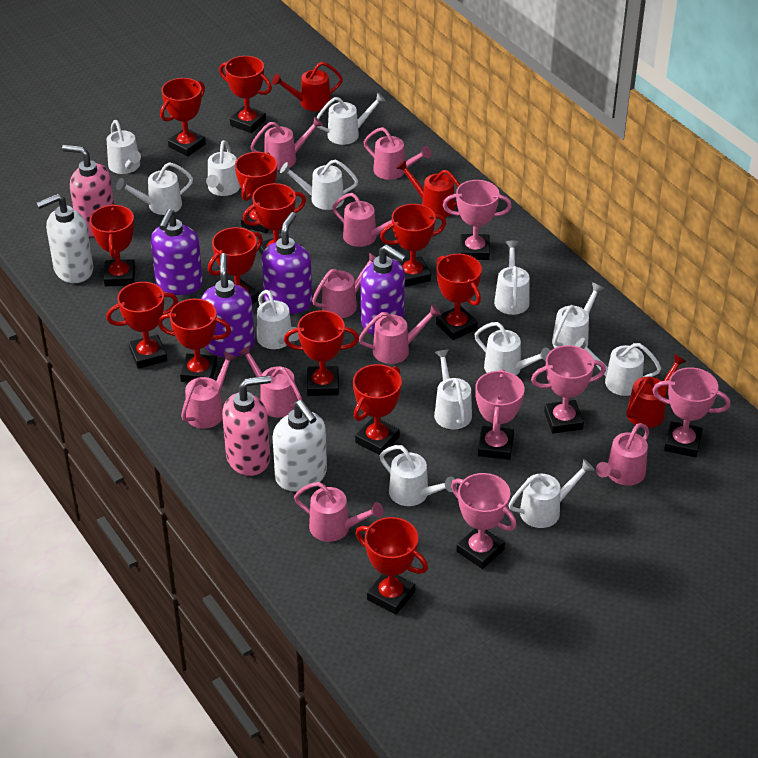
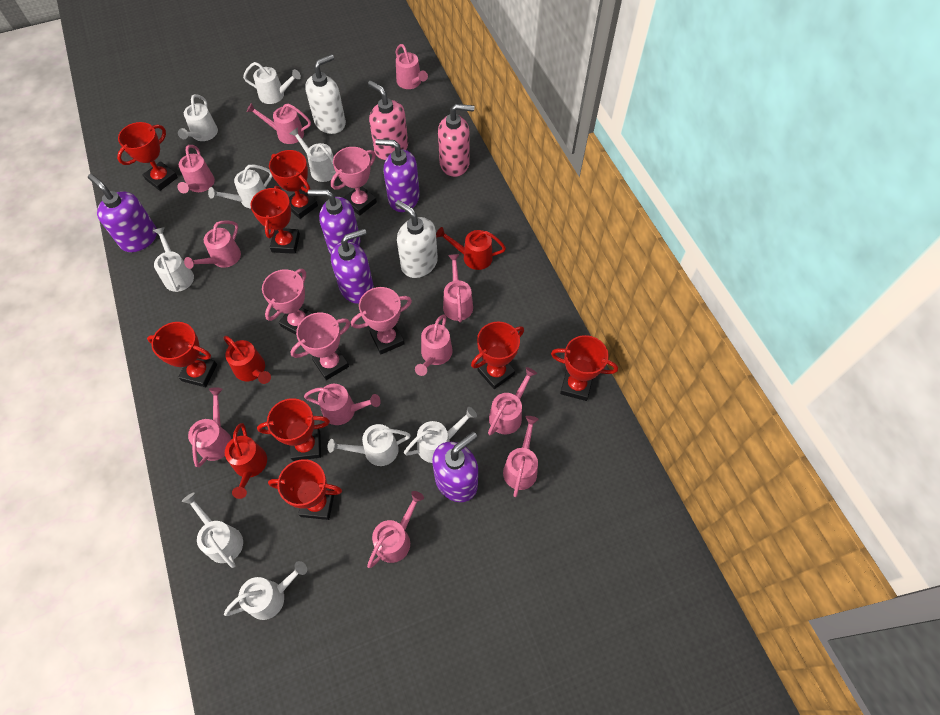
pink trophy: 5 -> 4
pink watering can: 9 -> 11
purple soap dispenser: 4 -> 5
red trophy: 13 -> 8
white watering can: 13 -> 9

